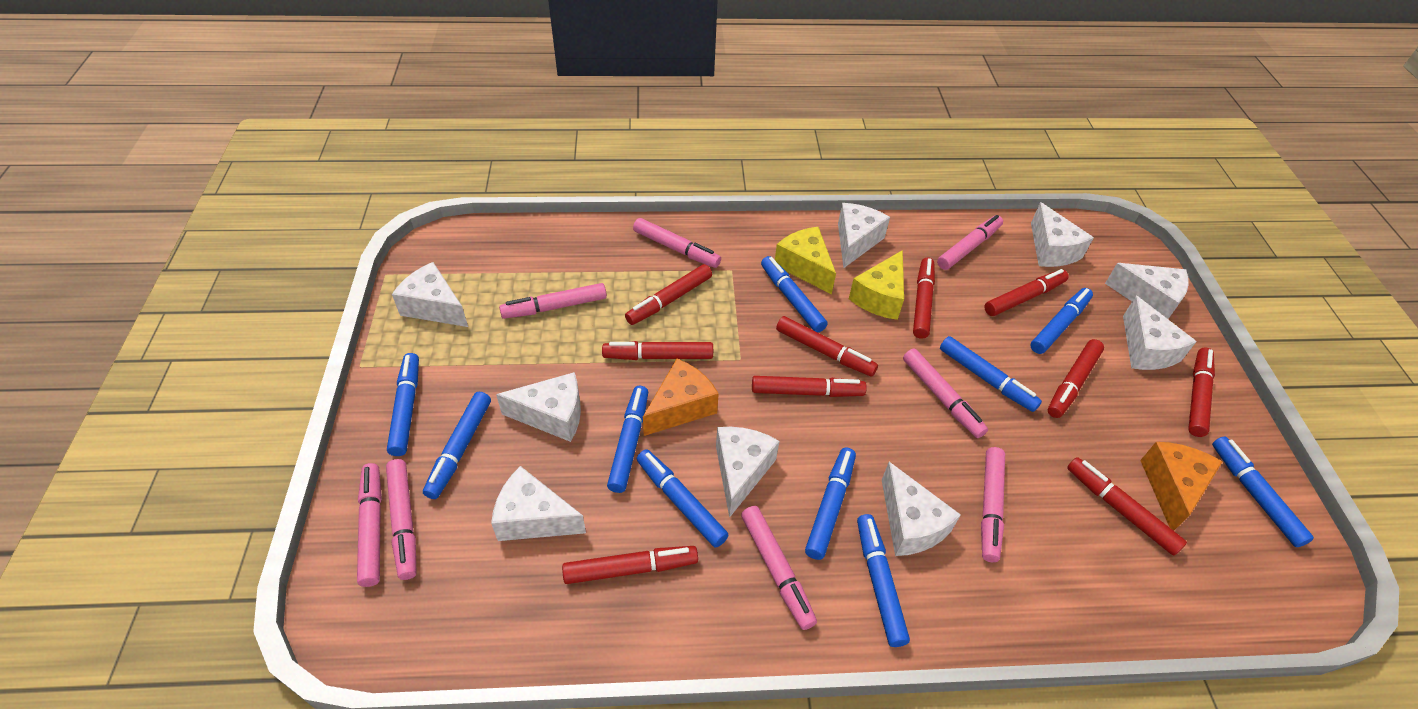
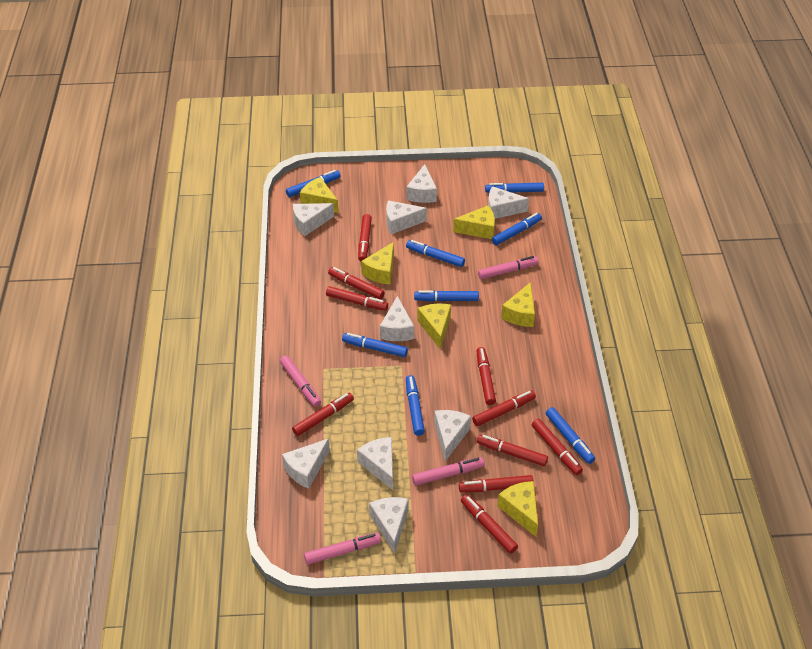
blue marker: 10 -> 8
orange cheese: 2 -> 0
pink marker: 8 -> 4
yellow cheese: 2 -> 6

